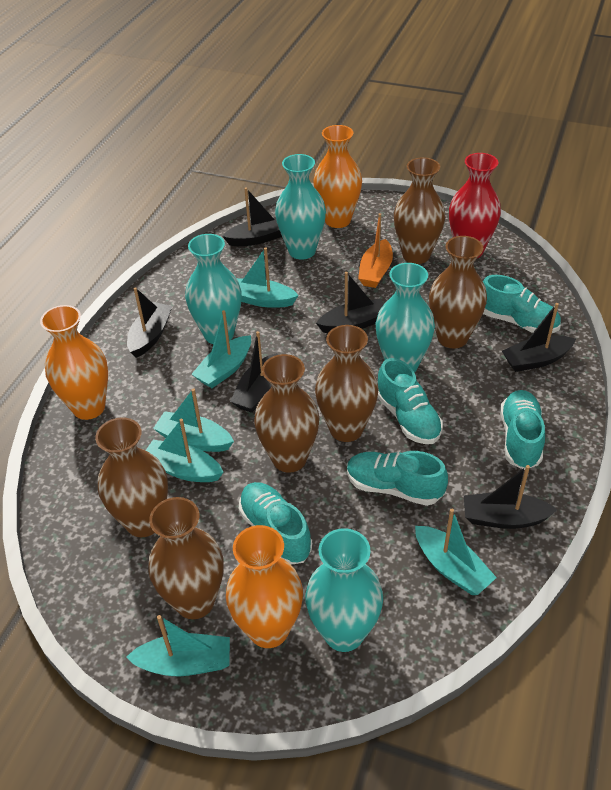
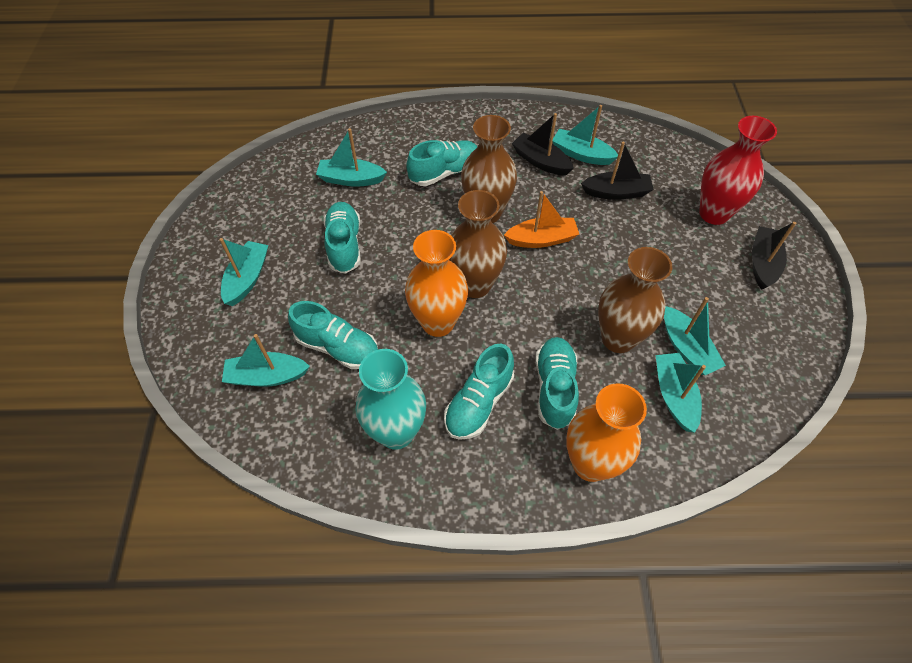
black boat: 6 -> 3
brown vase: 6 -> 3
orange vase: 3 -> 2
turquoise vase: 4 -> 1

